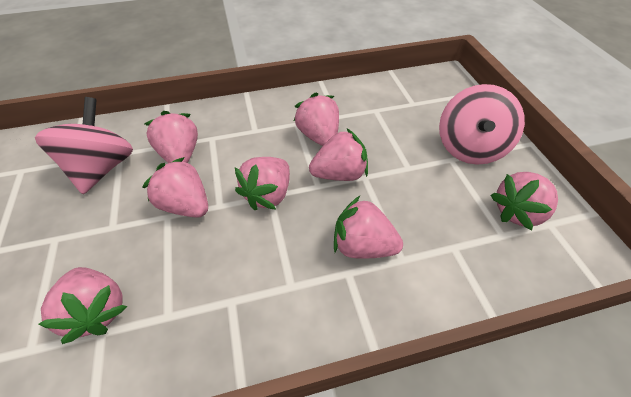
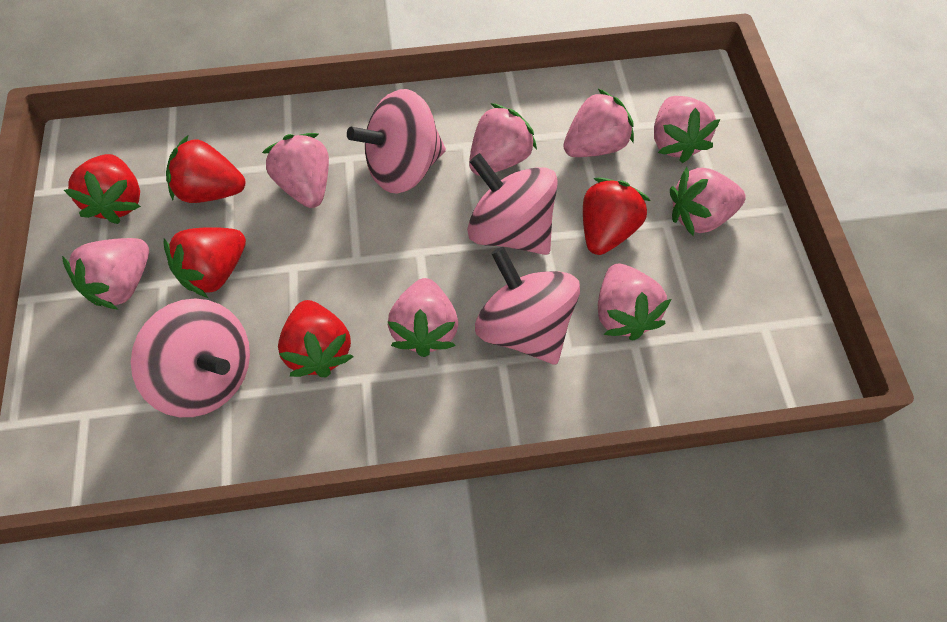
pink spinning top: 2 -> 4
red strawberry: 0 -> 5

